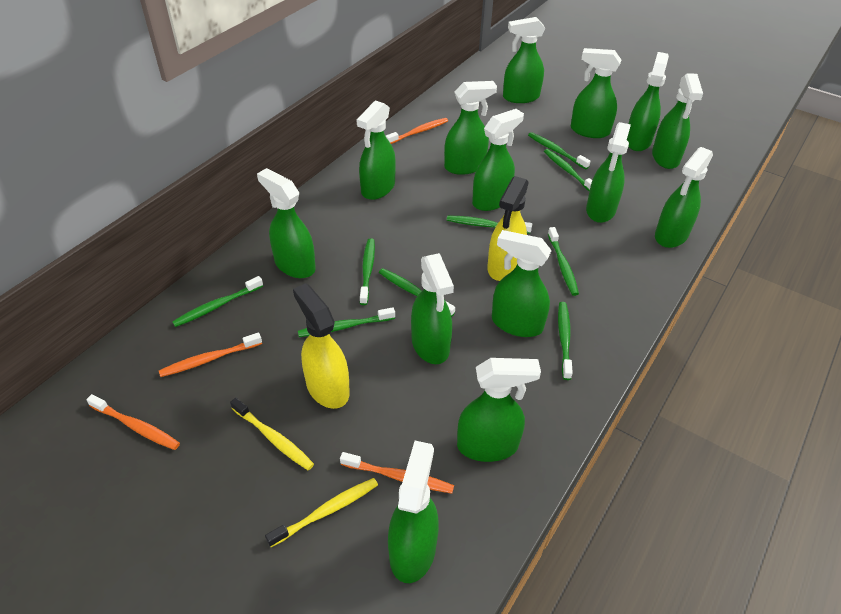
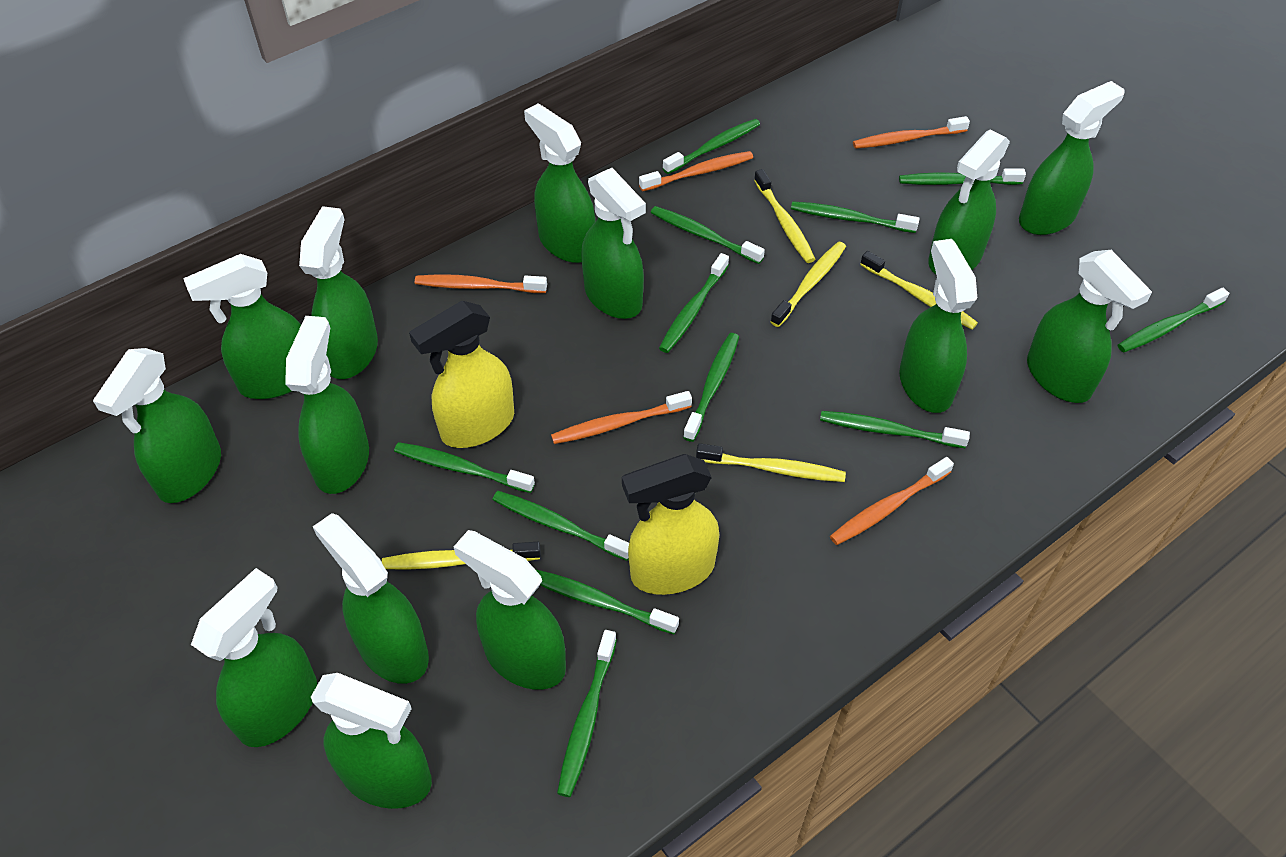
green toothbrush: 9 -> 12
orange toothbrush: 4 -> 5
yellow toothbrush: 2 -> 5

